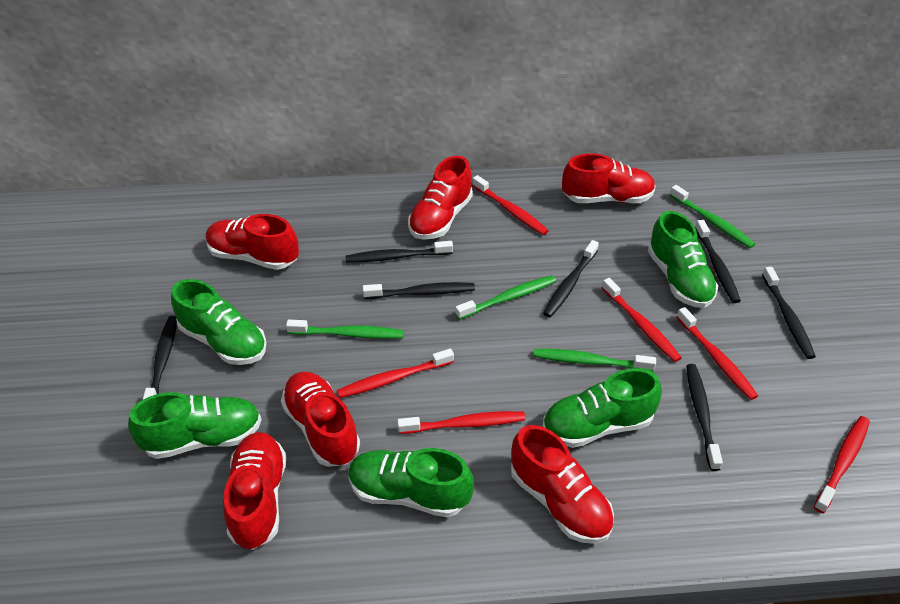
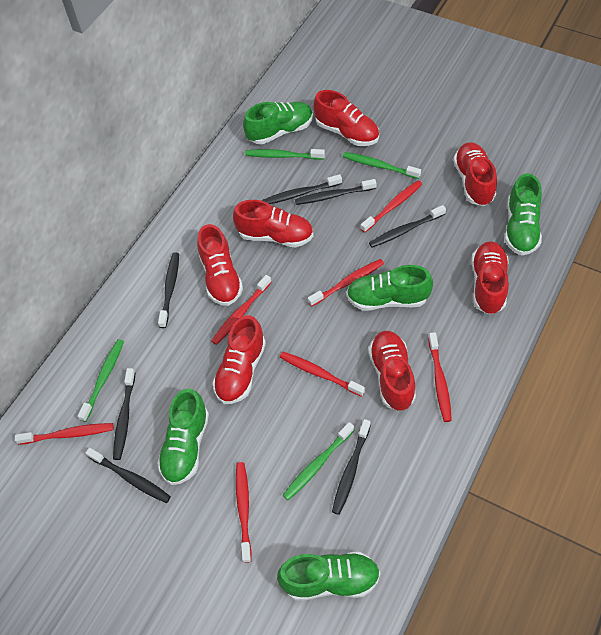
red shoe: 6 -> 7
red toothbrush: 6 -> 7

